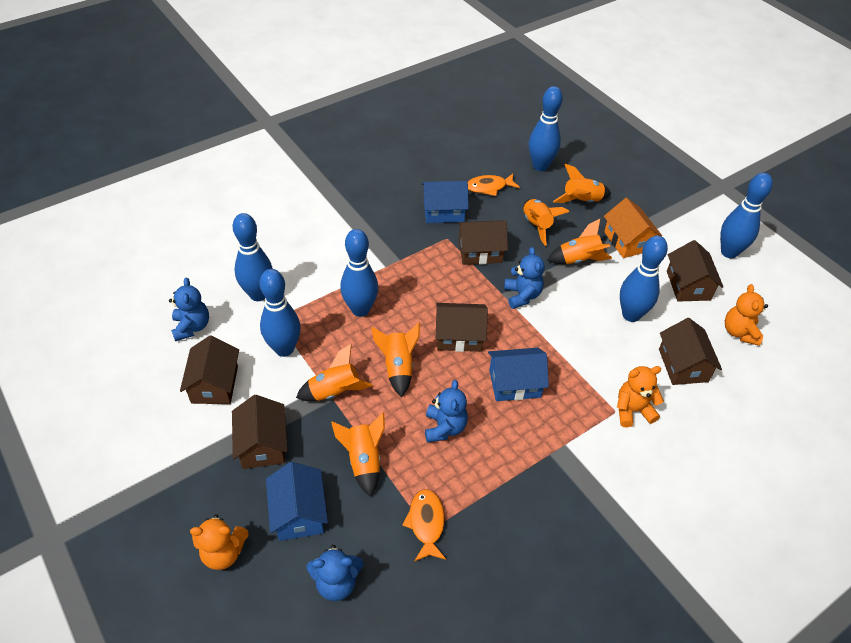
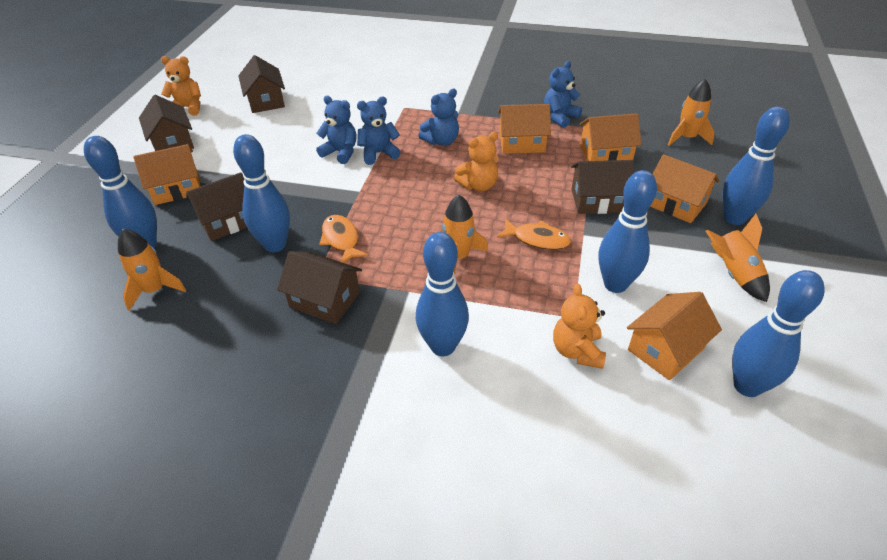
blue house: 3 -> 0
brown house: 6 -> 5
orange house: 1 -> 5
orange rocket: 6 -> 4

